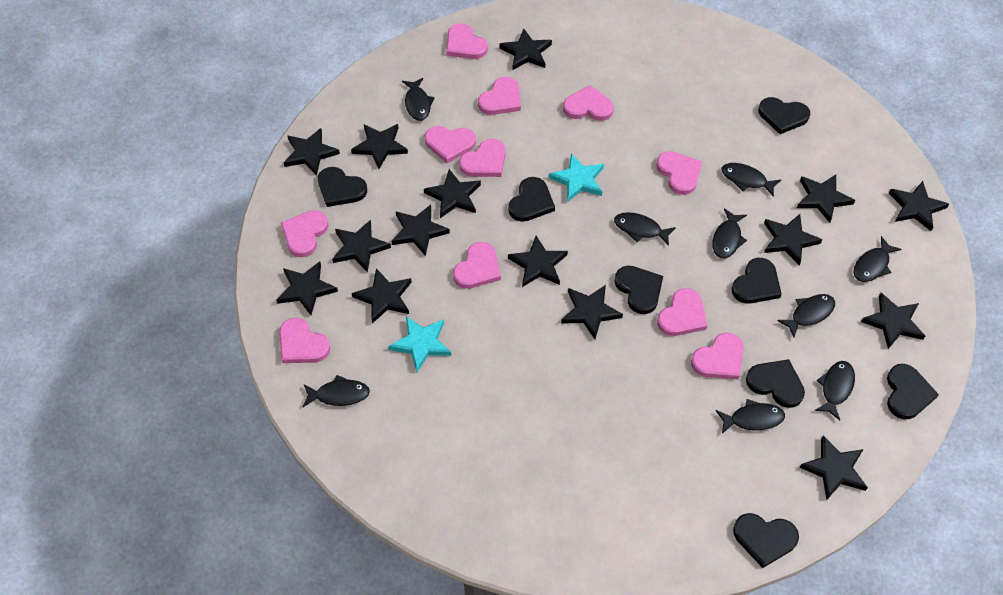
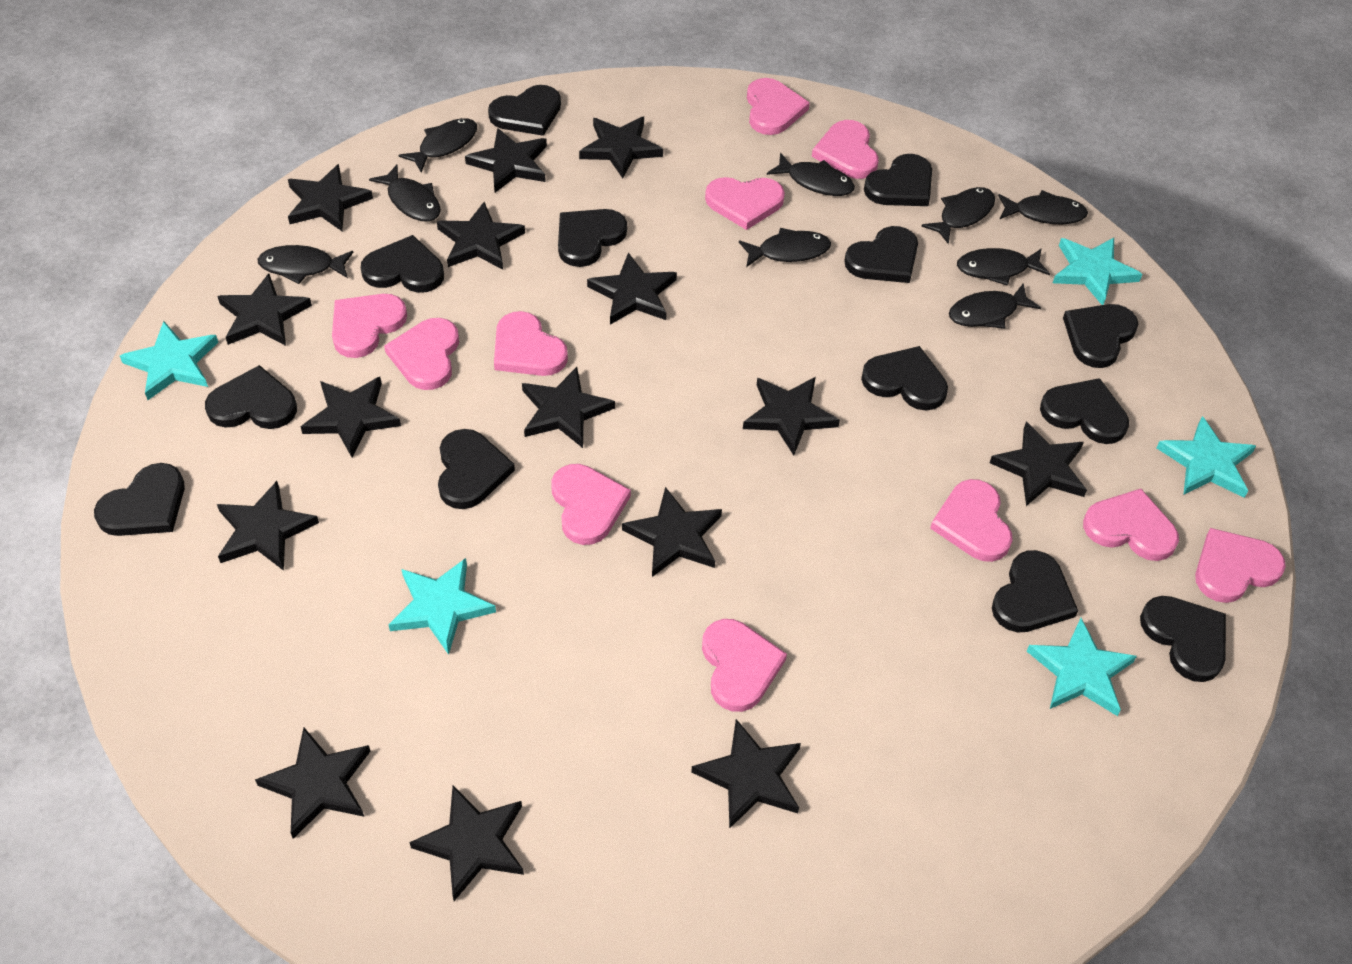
black heart: 8 -> 13
turquoise star: 2 -> 5

